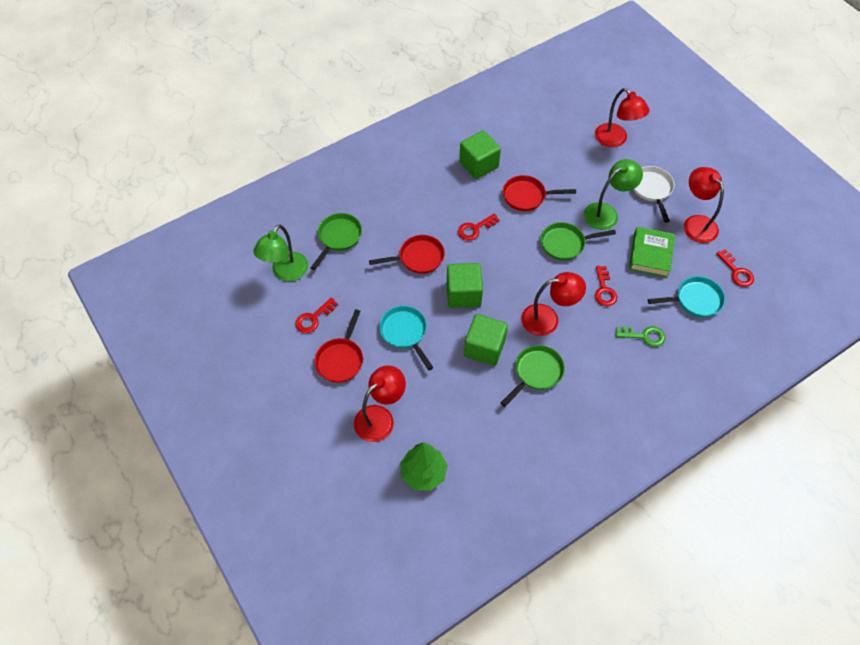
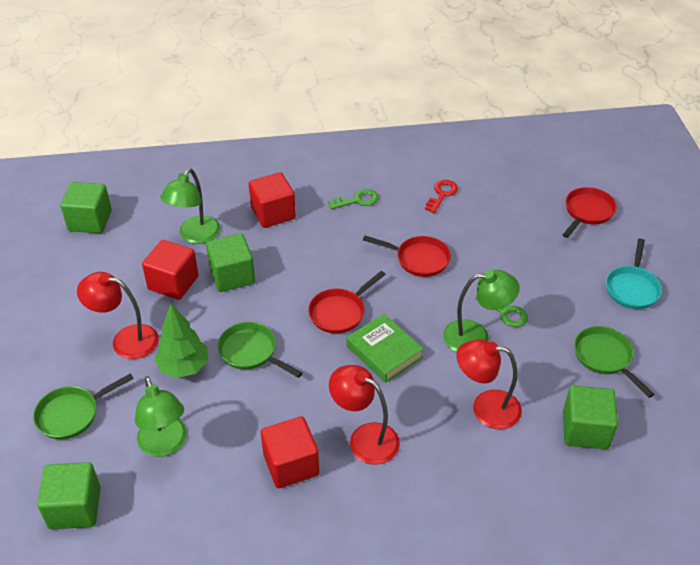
green cube: 3 -> 4
green key: 1 -> 2
green lamp: 2 -> 3
red cube: 0 -> 3
red key: 4 -> 1
red lamp: 4 -> 3
turquoise pan: 2 -> 1
white pan: 1 -> 0

